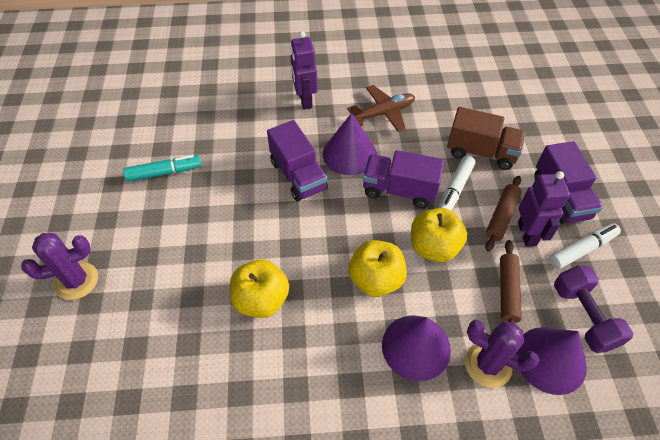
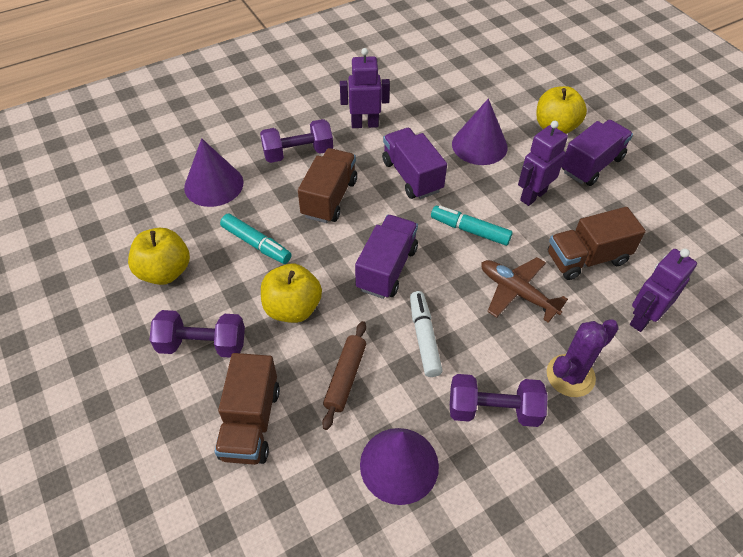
brown rolling pin: 2 -> 1
brown truck: 1 -> 3
purple cactus: 2 -> 1
purple dumbbell: 1 -> 3
purple robot: 2 -> 3
turquoise marker: 1 -> 2
white marker: 2 -> 1

